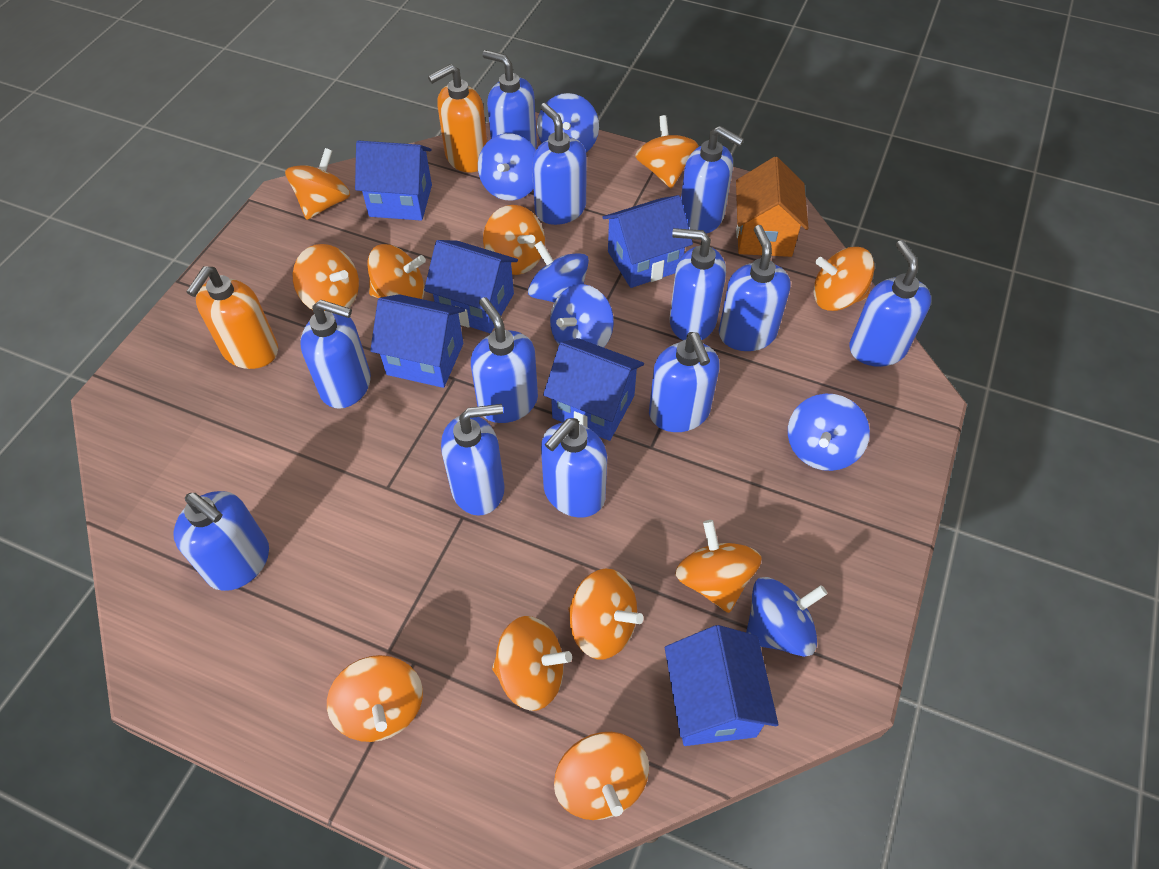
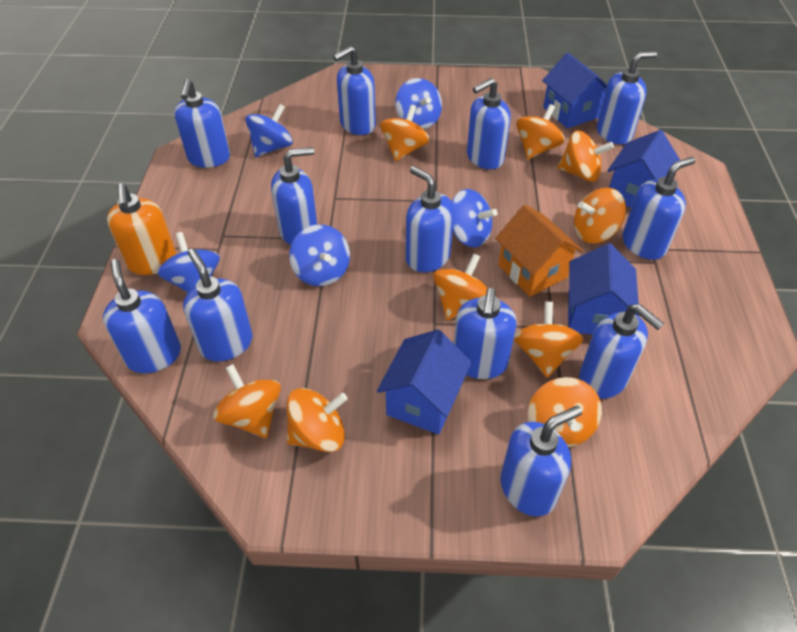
blue house: 6 -> 4
blue spinning top: 6 -> 5
orange soap dispenser: 2 -> 1
orange spinning top: 11 -> 9

